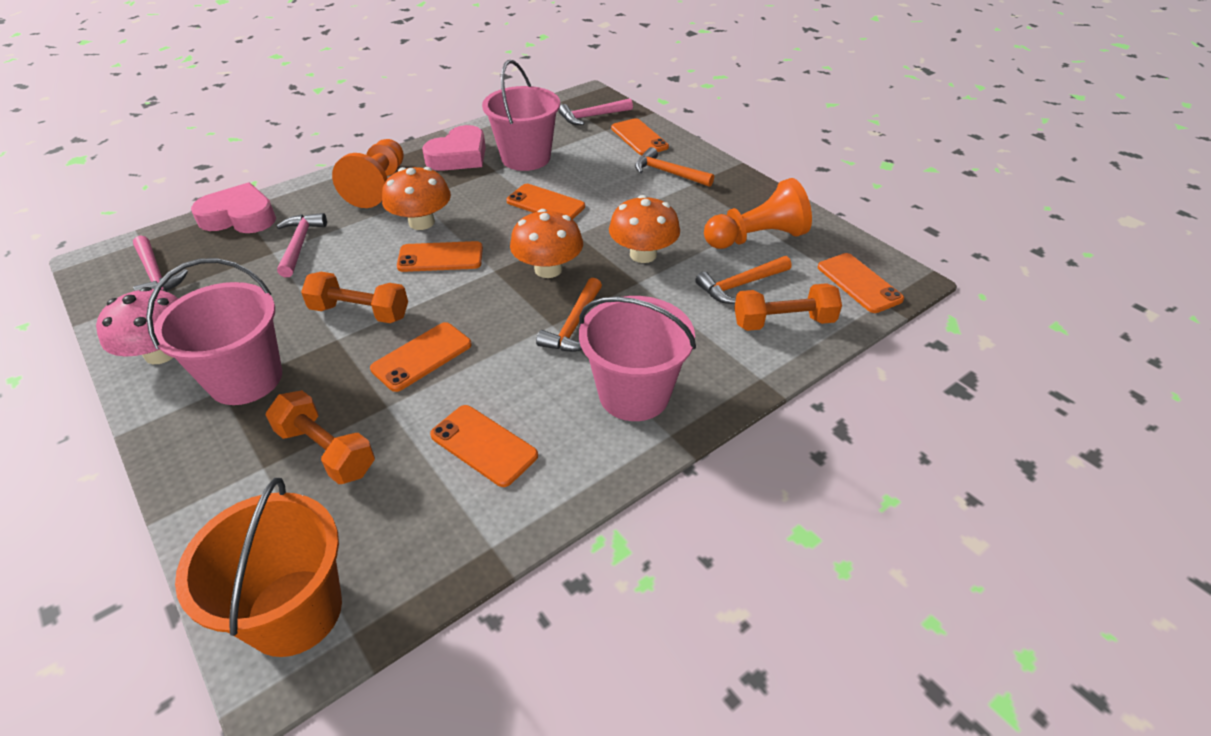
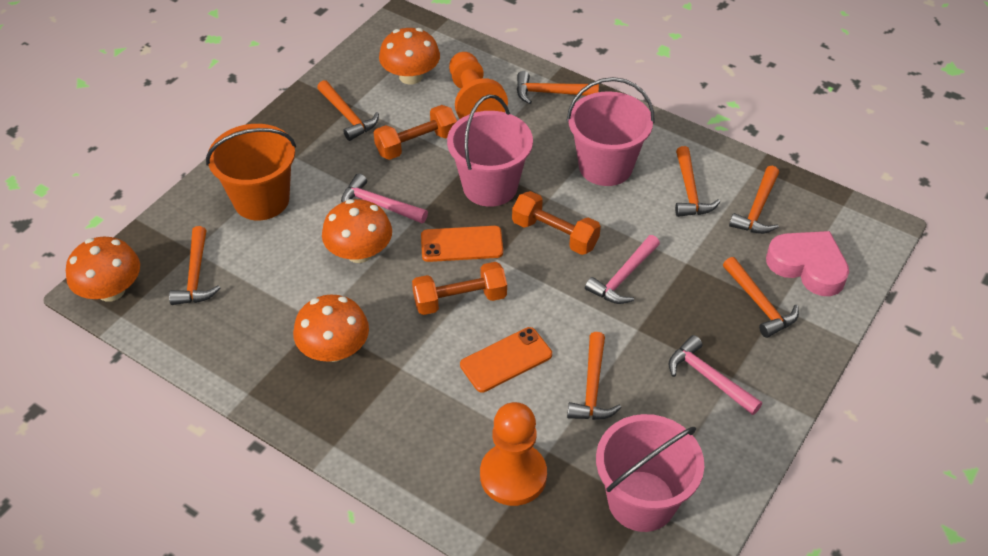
orange hammer: 3 -> 7
orange mushroom: 3 -> 4
orange phone: 6 -> 2
pink heart: 2 -> 1
pink mushroom: 1 -> 0

